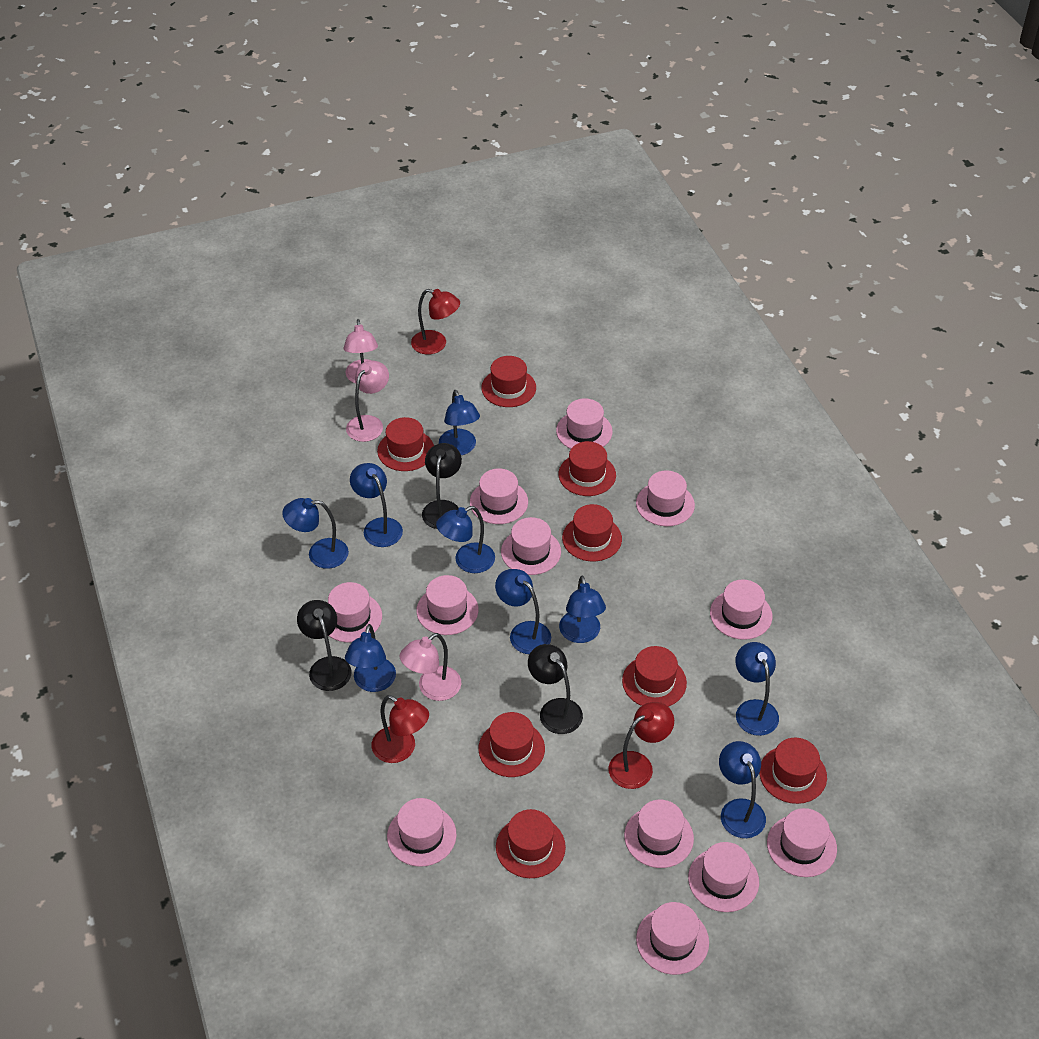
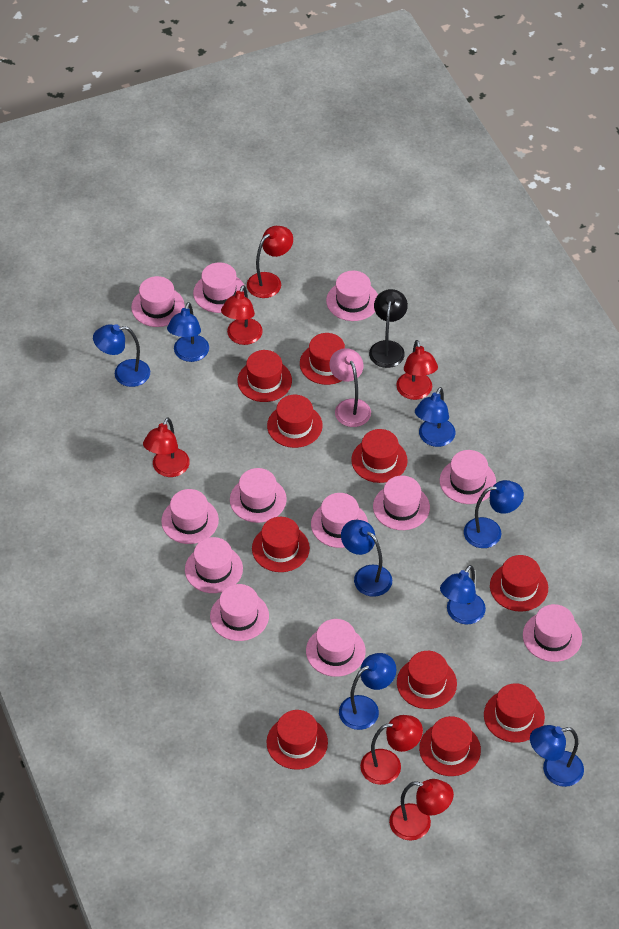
black lamp: 3 -> 1
blue lamp: 9 -> 8
pink lamp: 3 -> 1
red hat: 8 -> 10
red lamp: 3 -> 6

